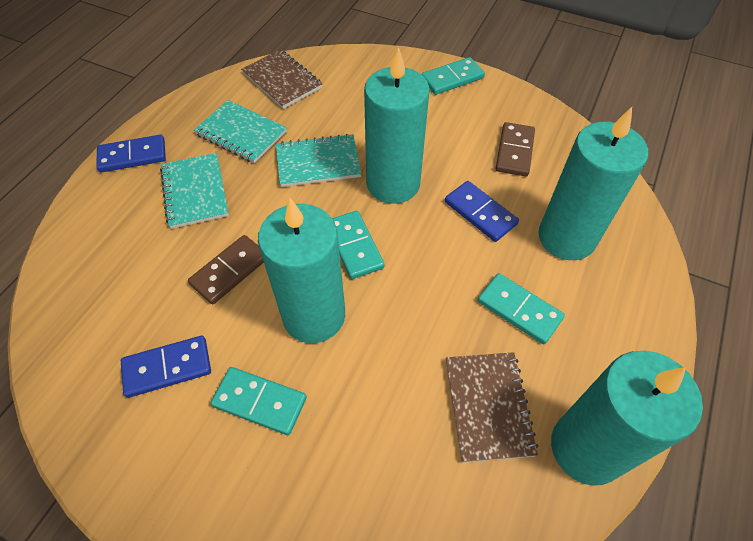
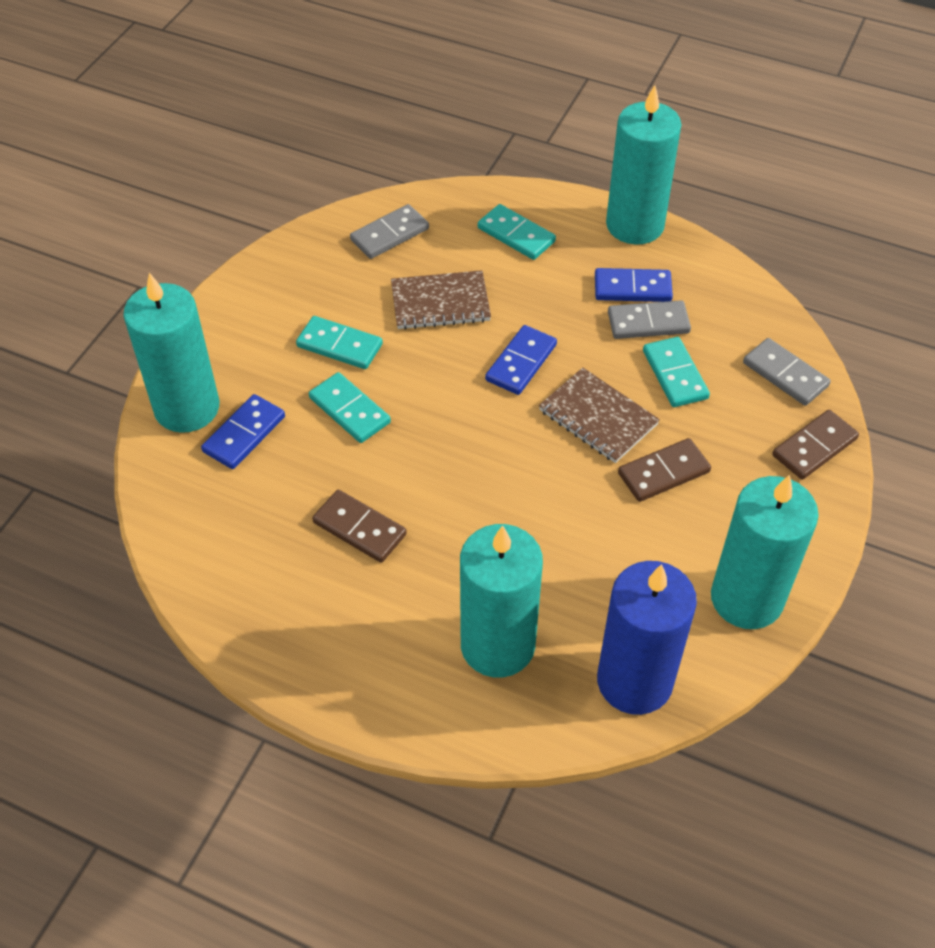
blue candle: 0 -> 1
brown domino: 2 -> 3
grey domino: 0 -> 3
turquoise notebook: 3 -> 0

